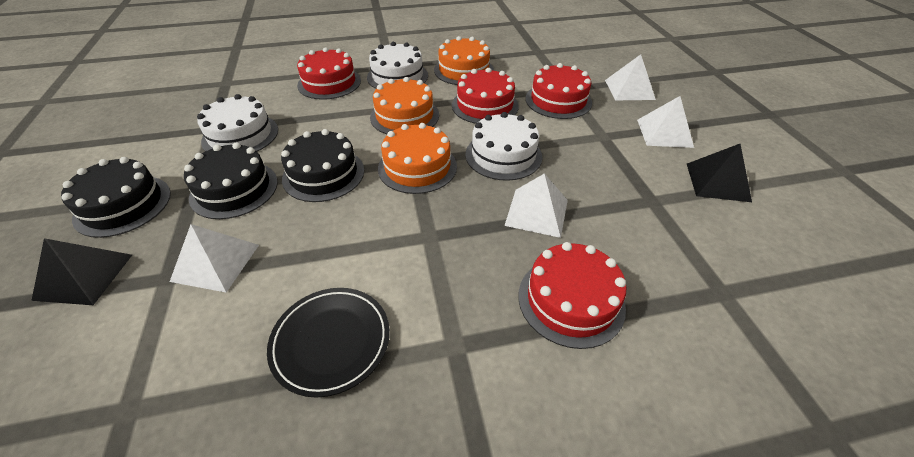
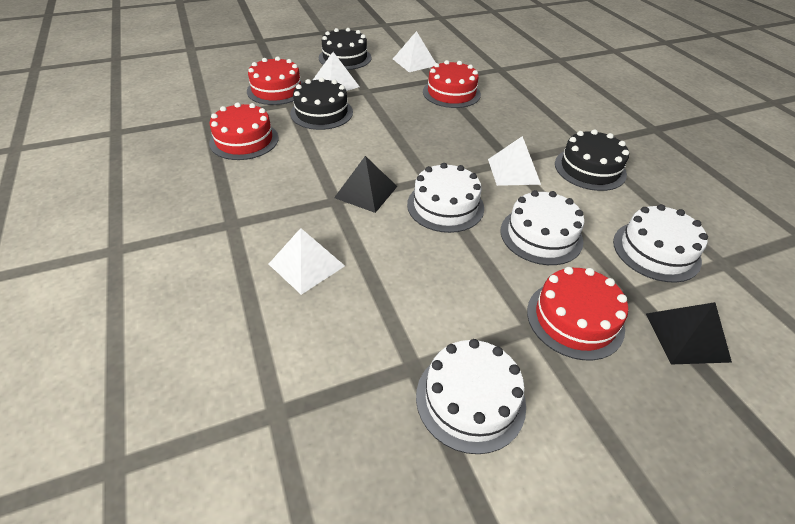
black plate: 1 -> 0
orange cake: 3 -> 0
white cake: 3 -> 4

